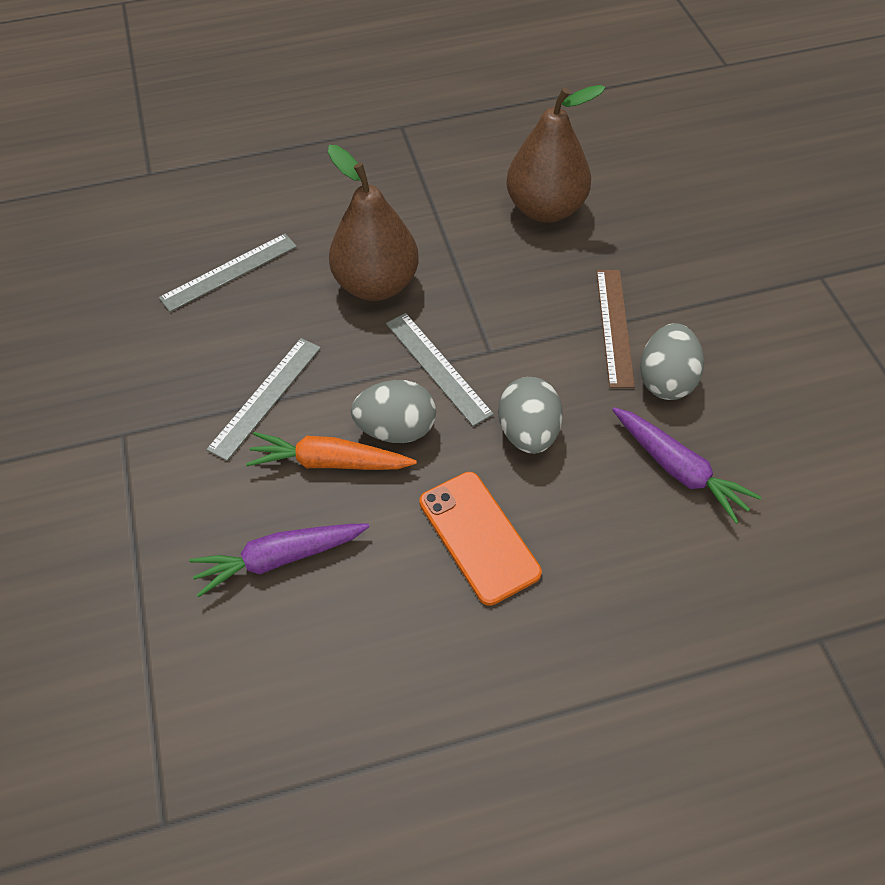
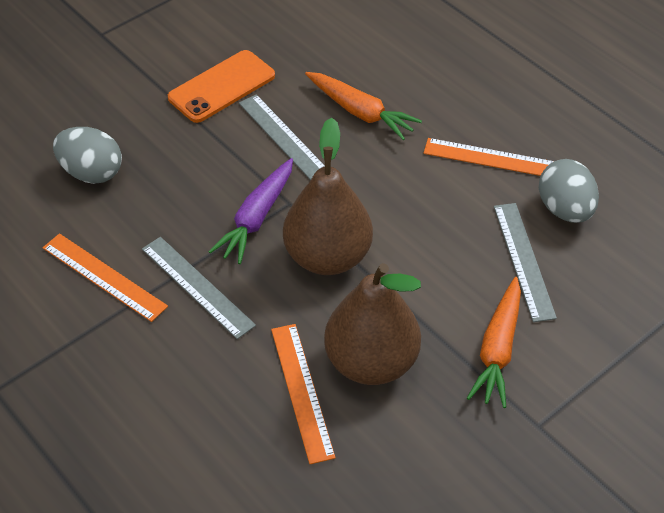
brown ruler: 1 -> 0
grey egg: 3 -> 2
orange carrot: 1 -> 2
orange ruler: 0 -> 3
purple carrot: 2 -> 1

